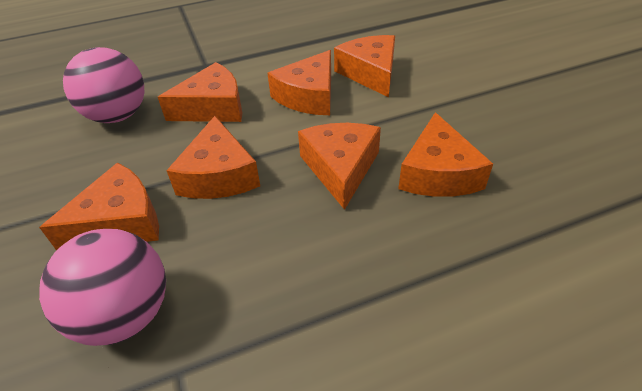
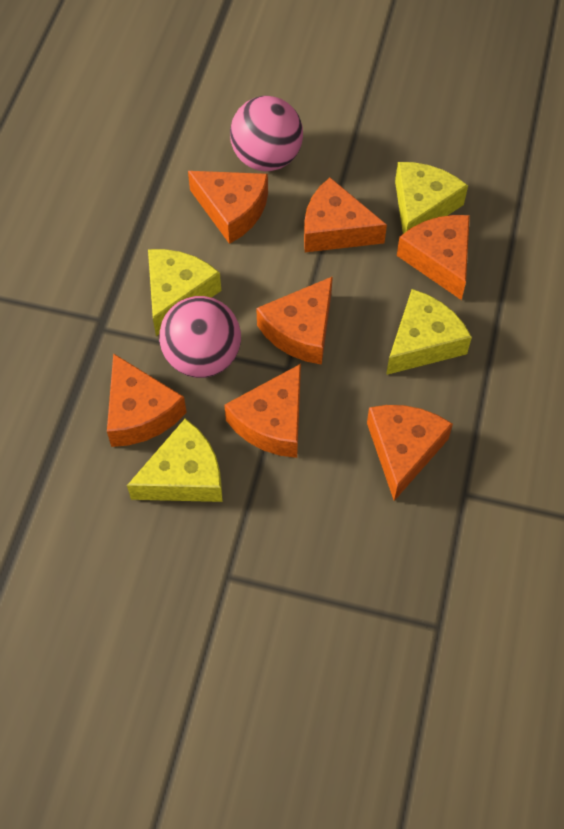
yellow cheese: 0 -> 4

